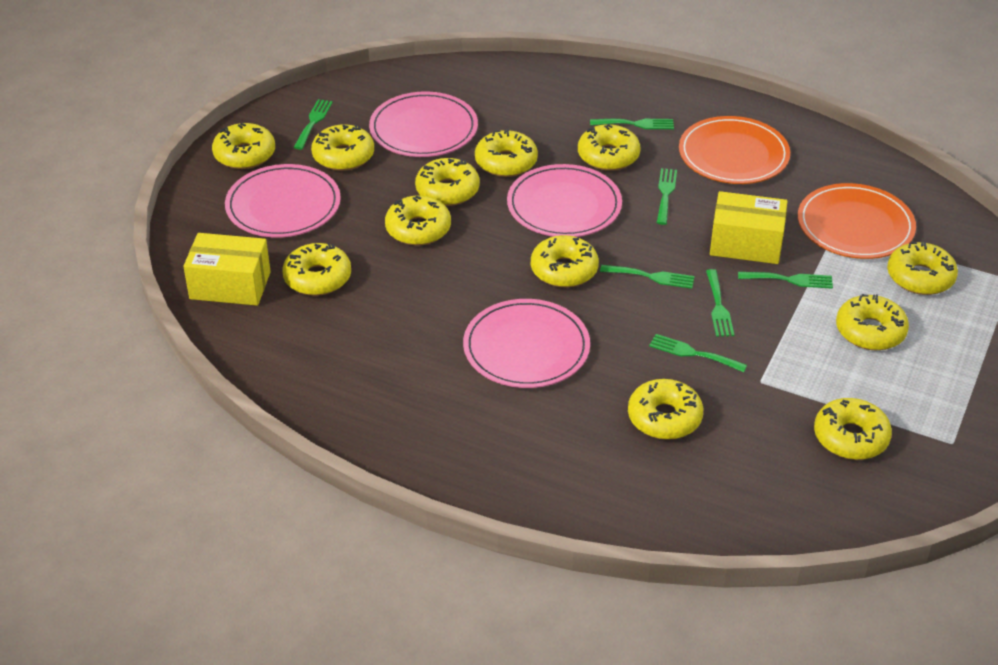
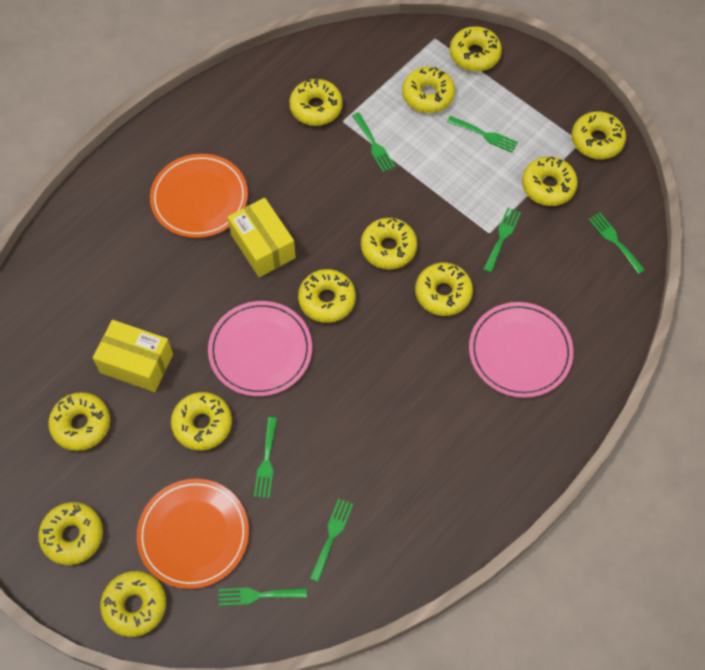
pink plate: 4 -> 2

